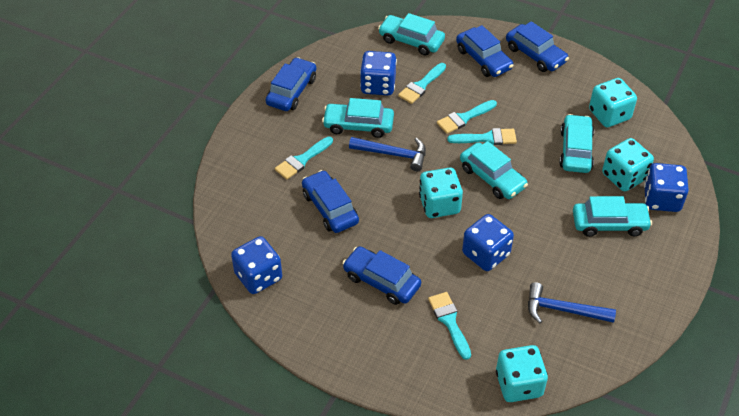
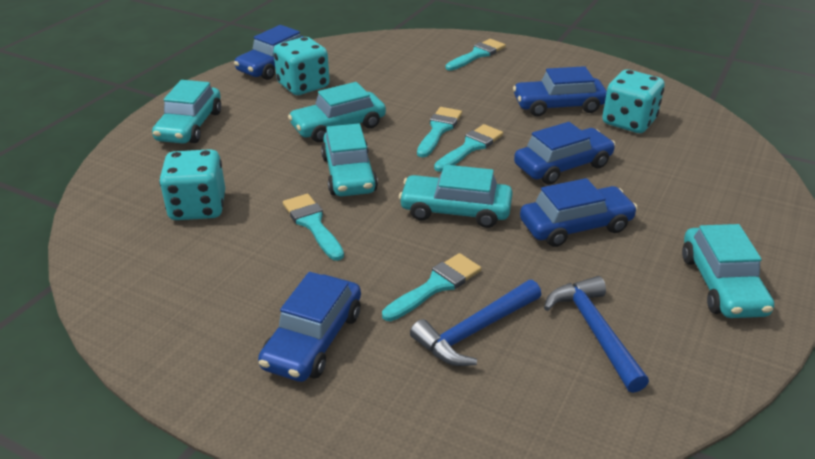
blue dice: 4 -> 0
turquoise dice: 4 -> 3

